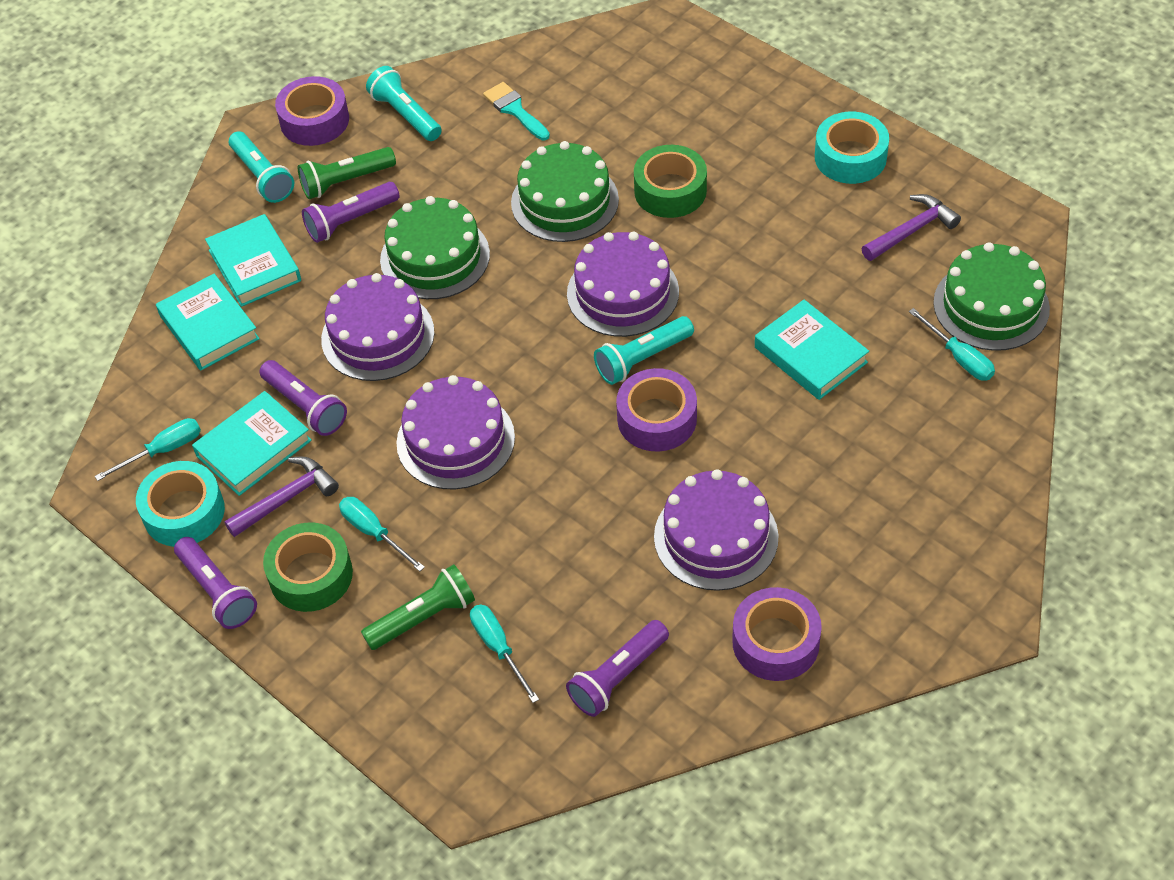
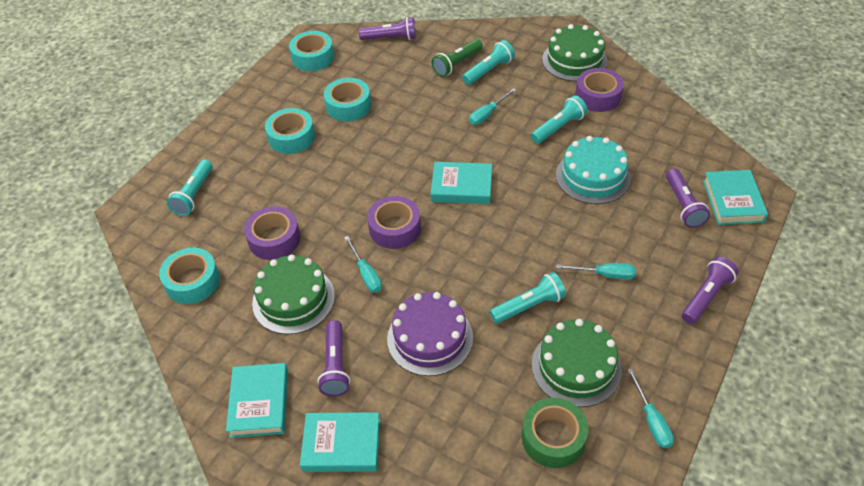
green flashlight: 2 -> 1
green tape: 2 -> 1
purple cake: 4 -> 1
purple hammer: 2 -> 0
turquoise brush: 1 -> 0
turquoise cake: 0 -> 1
turquoise flashlight: 3 -> 4
turquoise tape: 2 -> 4

